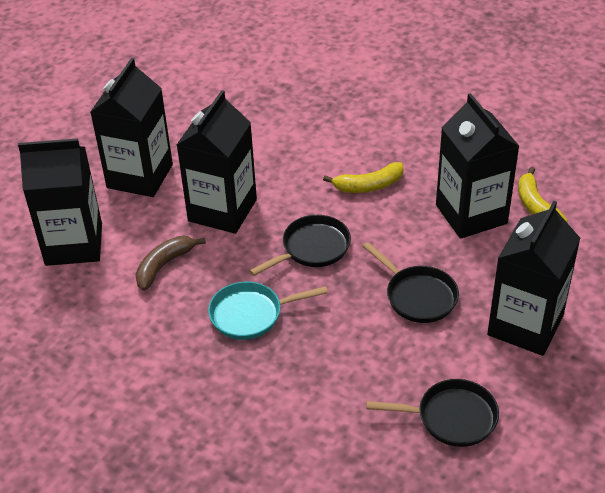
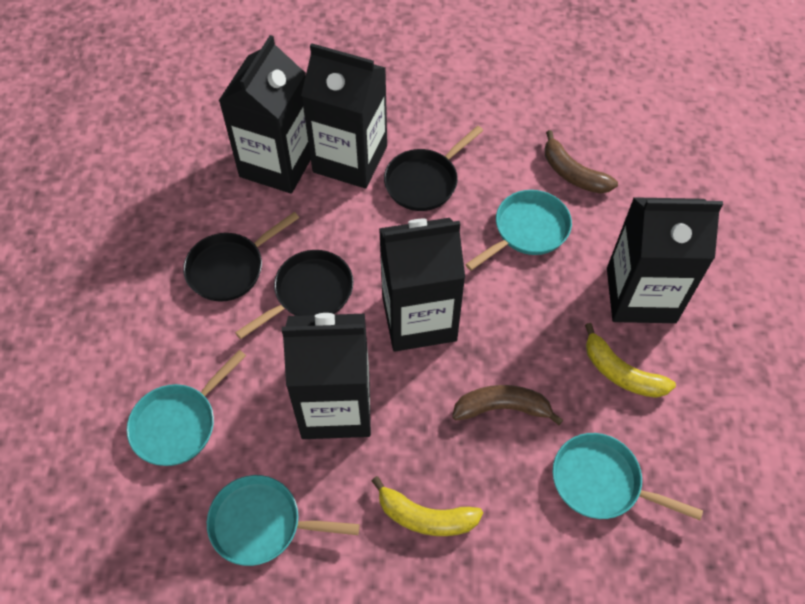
brown banana: 1 -> 2
turquoise pan: 1 -> 4

